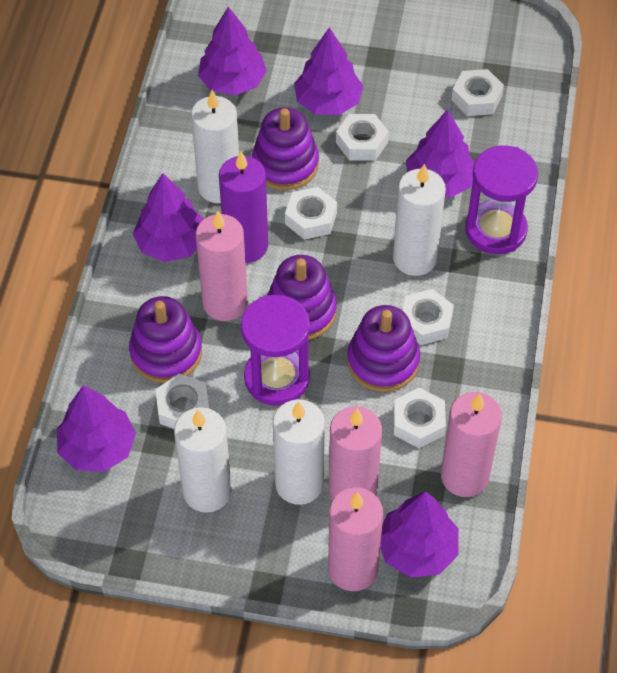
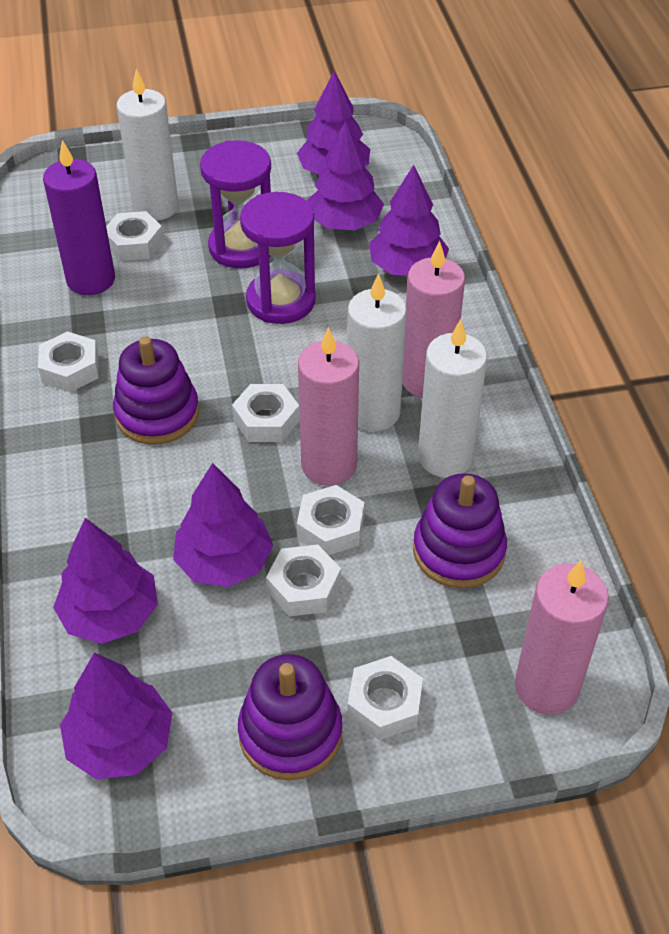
pink candle: 4 -> 3
purple stacking toy: 4 -> 3
white candle: 4 -> 3

